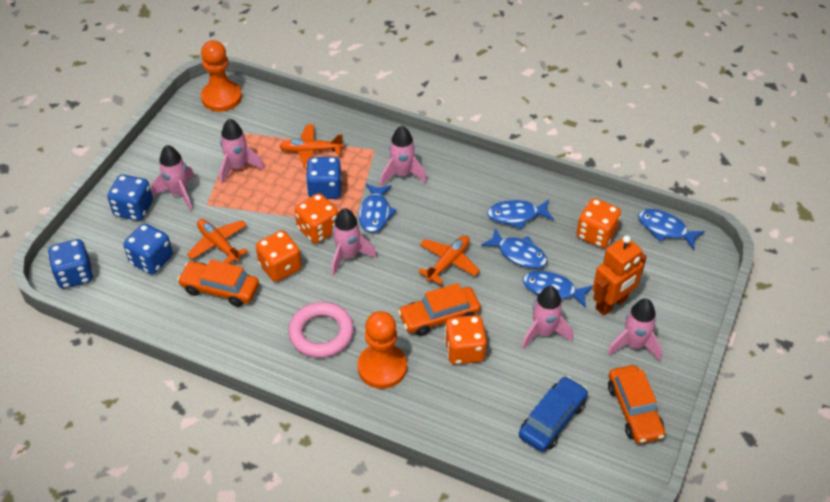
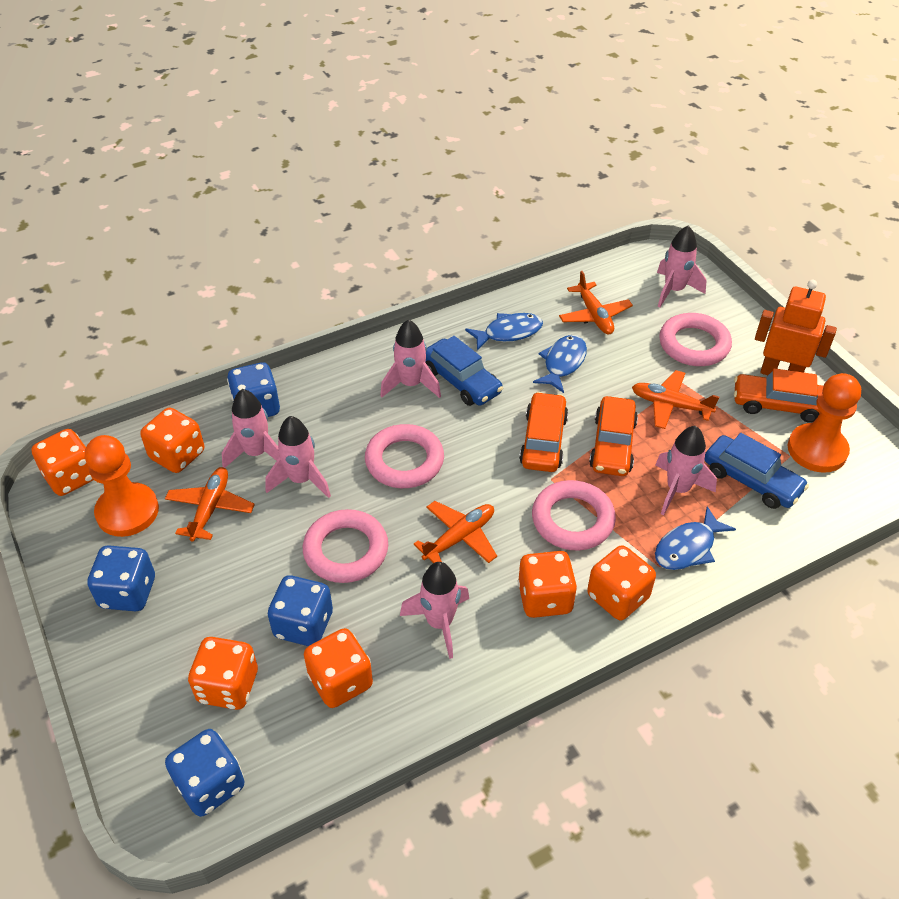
blue car: 1 -> 2
blue fish: 5 -> 3
orange dice: 4 -> 6
orange plane: 3 -> 4
pink ring: 1 -> 4

